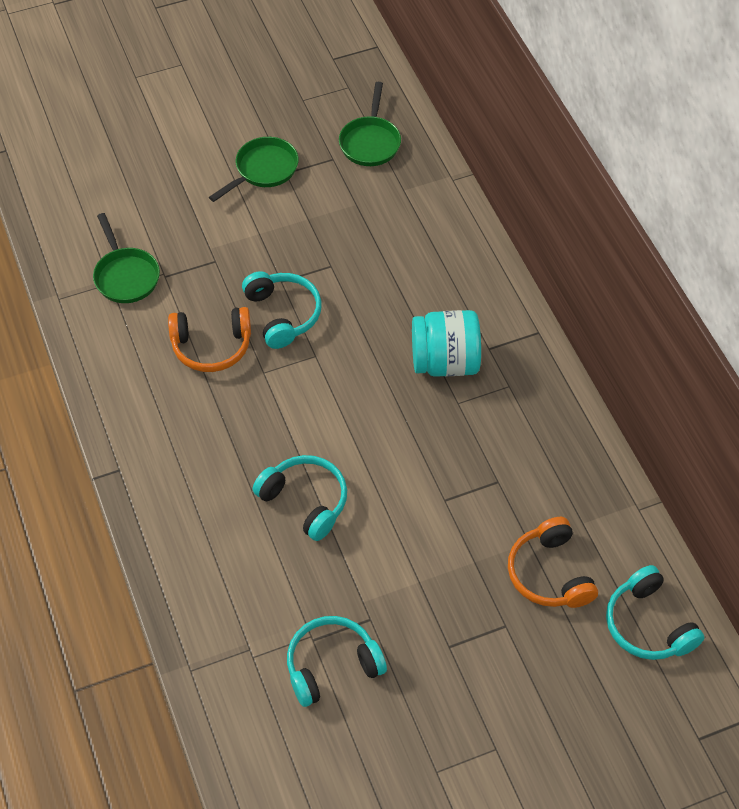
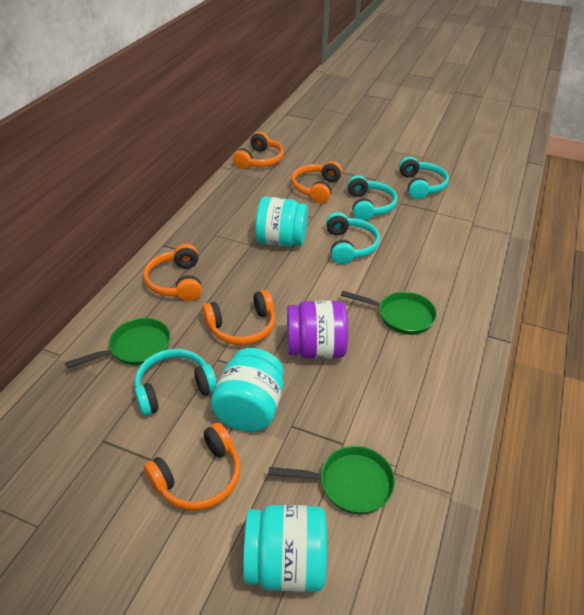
orange headphones: 2 -> 5
purple jar: 0 -> 1
turquoise jar: 1 -> 3

